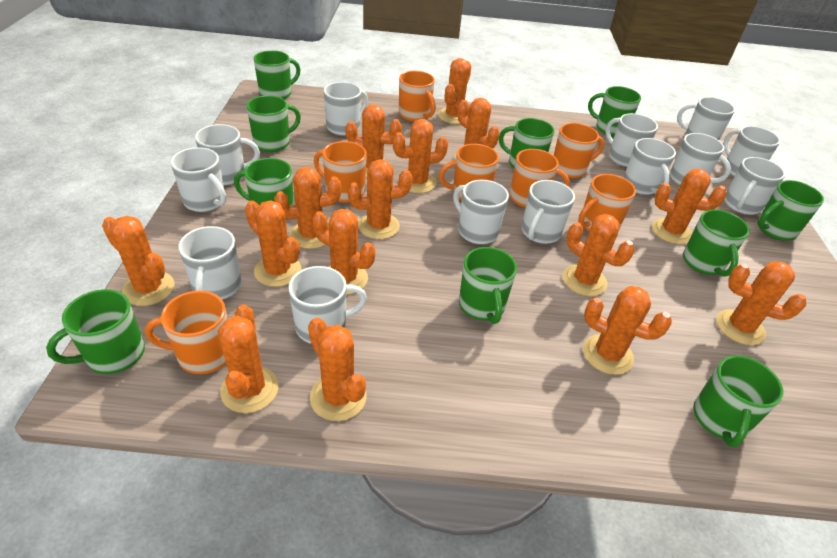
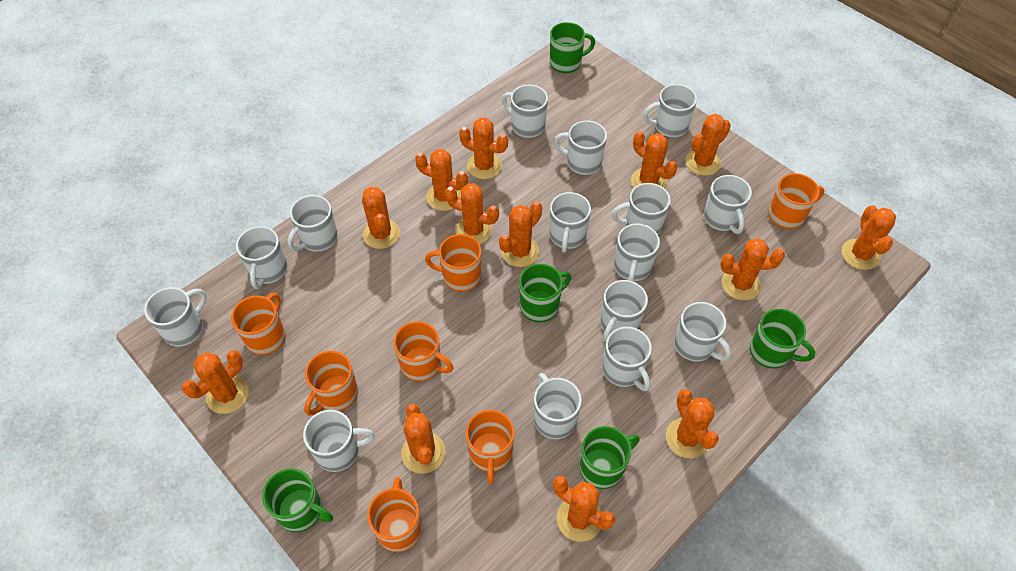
green mug: 10 -> 5
orange cactus: 15 -> 13
white mug: 13 -> 15

